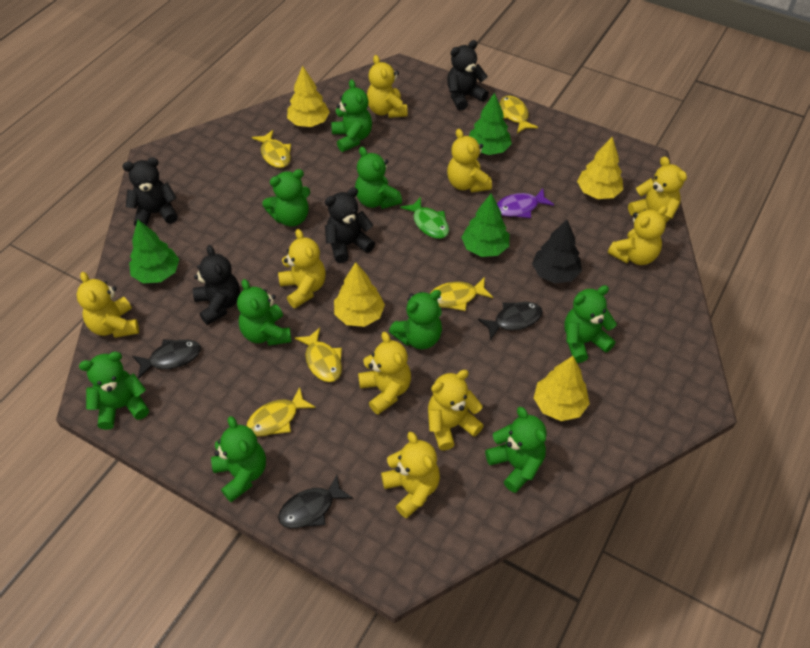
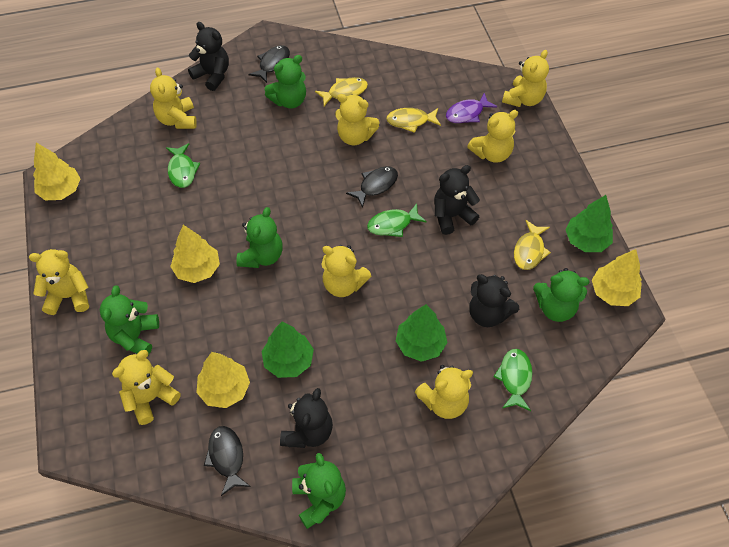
black tree: 1 -> 0
green fish: 1 -> 3
green teddy bear: 9 -> 5
yellow fish: 5 -> 3
yellow teddy bear: 9 -> 8

